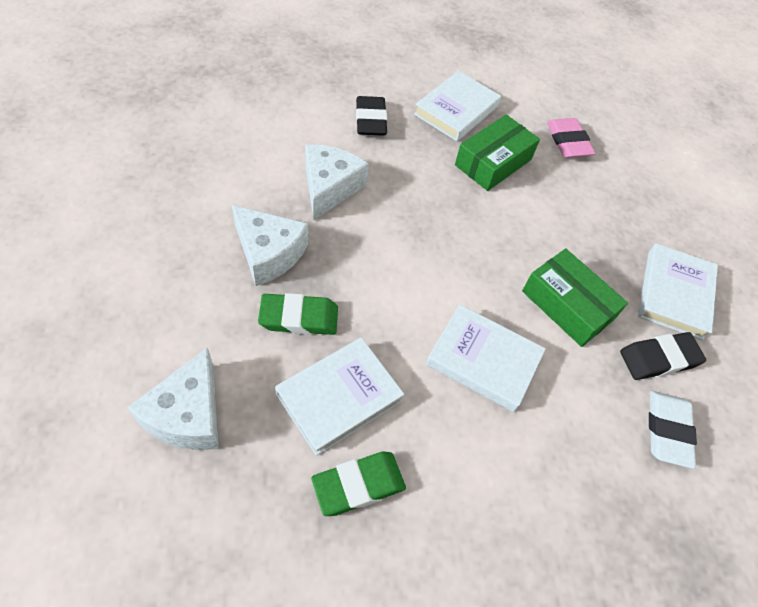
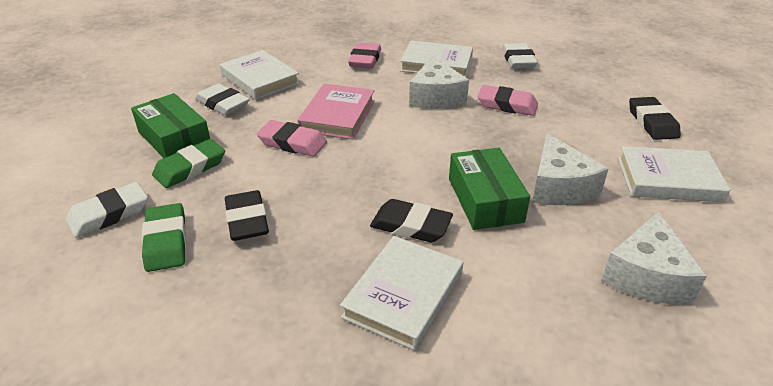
black eraser: 2 -> 3
pink book: 0 -> 1
pink eraser: 1 -> 3
white eraser: 1 -> 3

